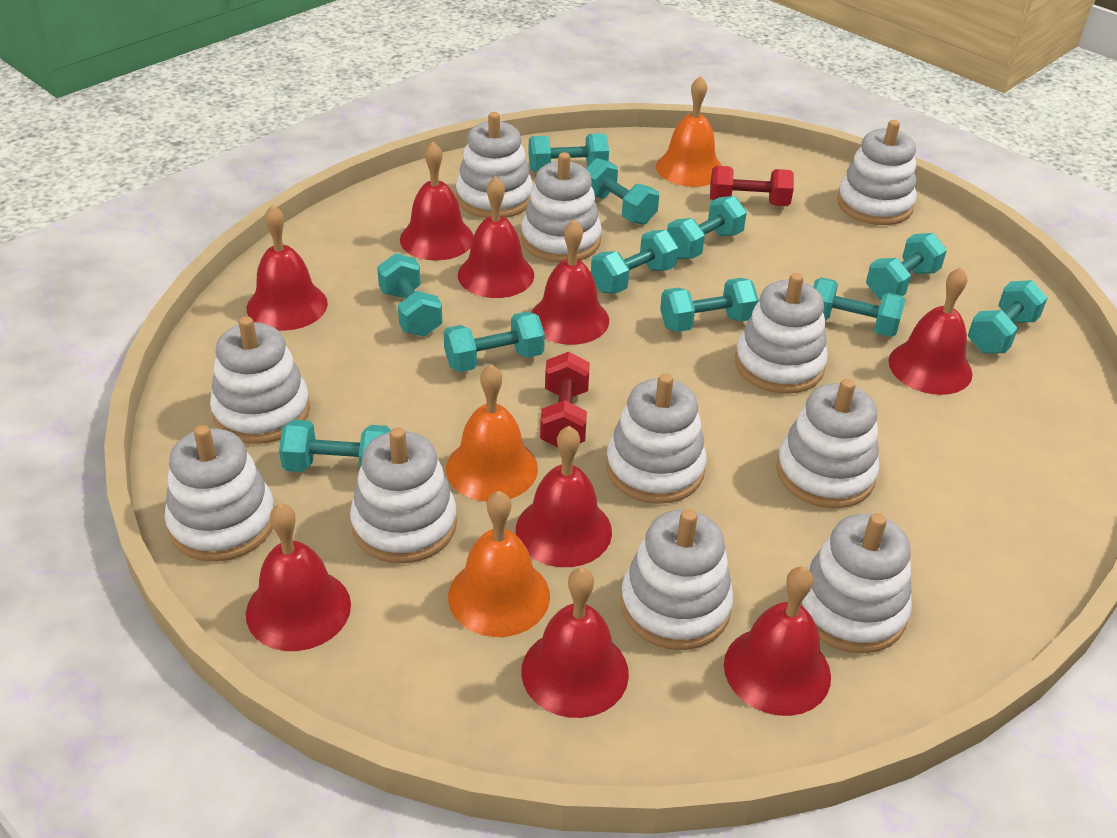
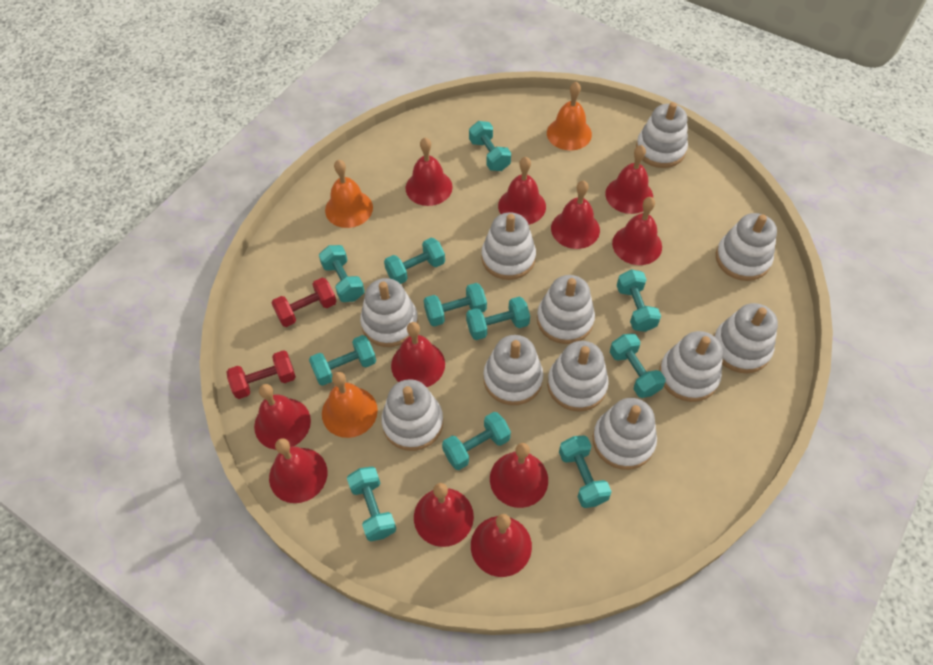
red bell: 9 -> 11

